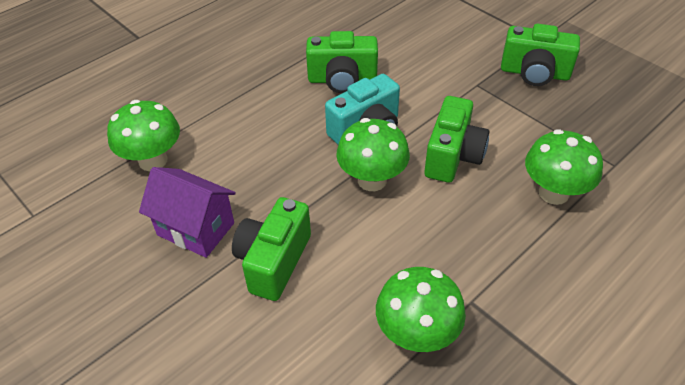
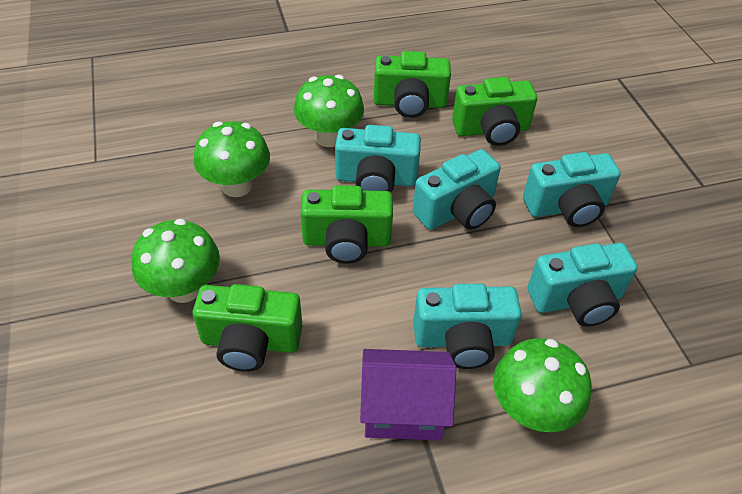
turquoise camera: 1 -> 5

